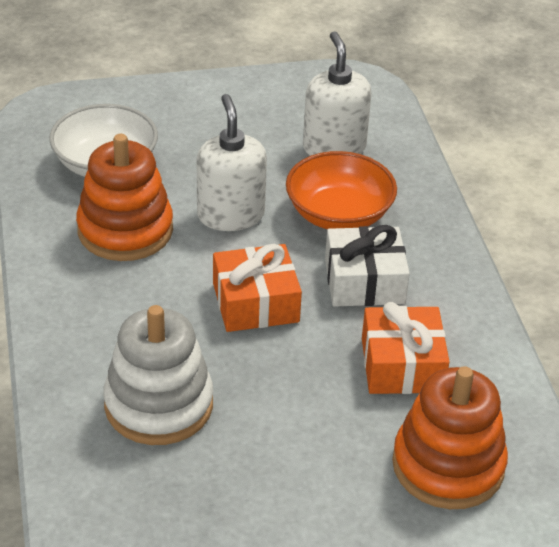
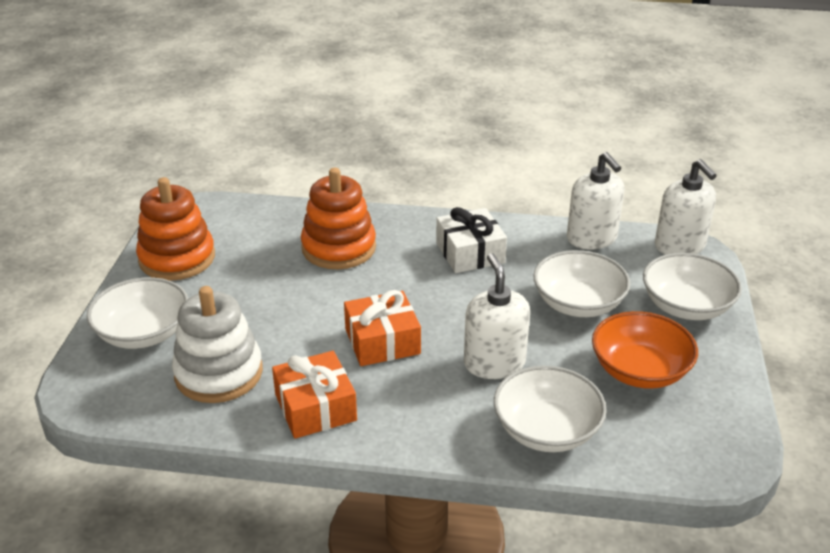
white bowl: 1 -> 4
white soap dispenser: 2 -> 3

